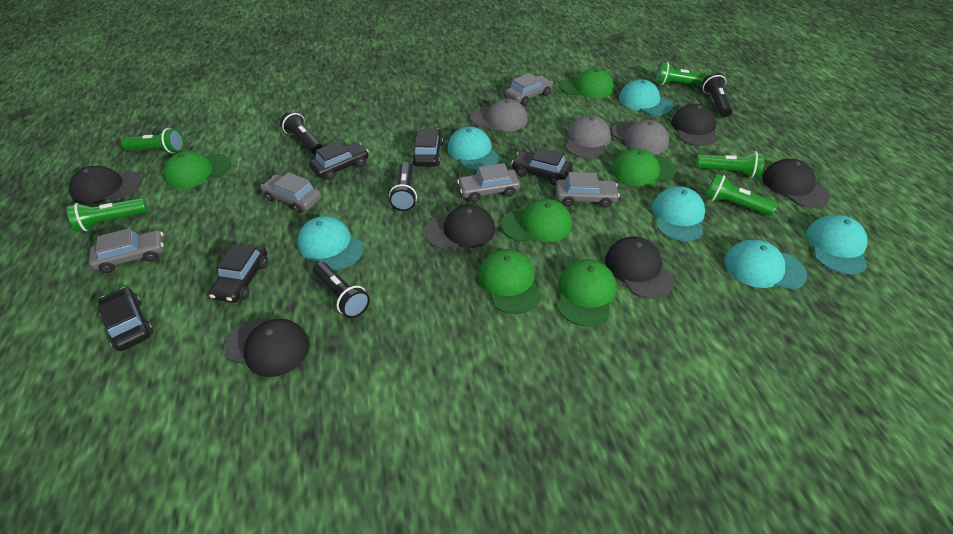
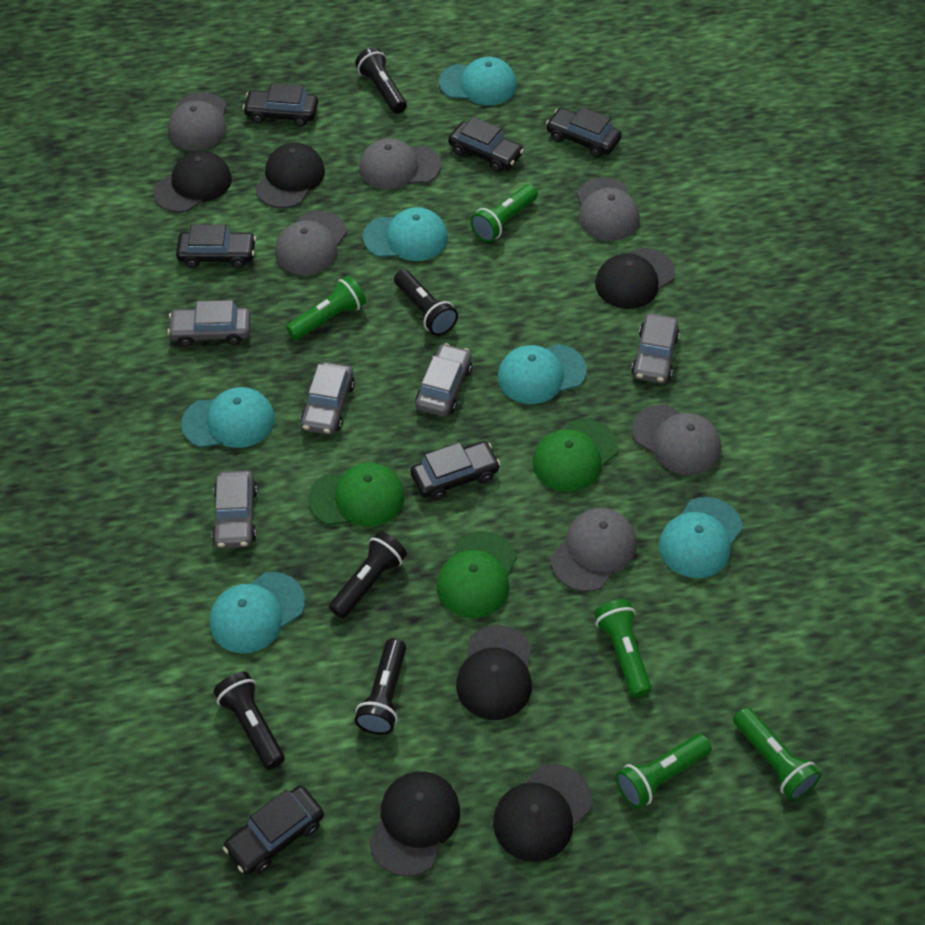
black car: 5 -> 6
black flashlight: 4 -> 5
green cap: 6 -> 3
grey cap: 3 -> 6

